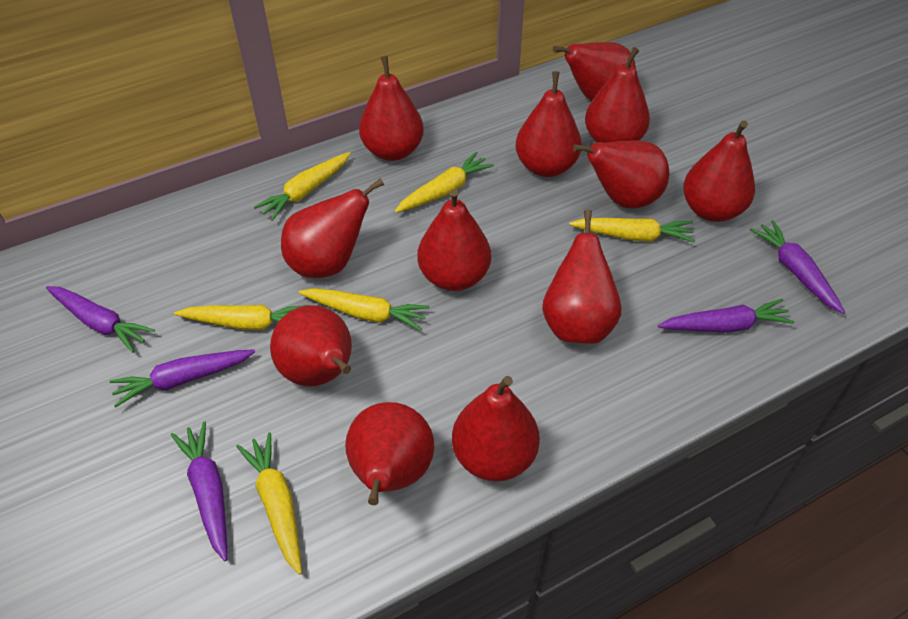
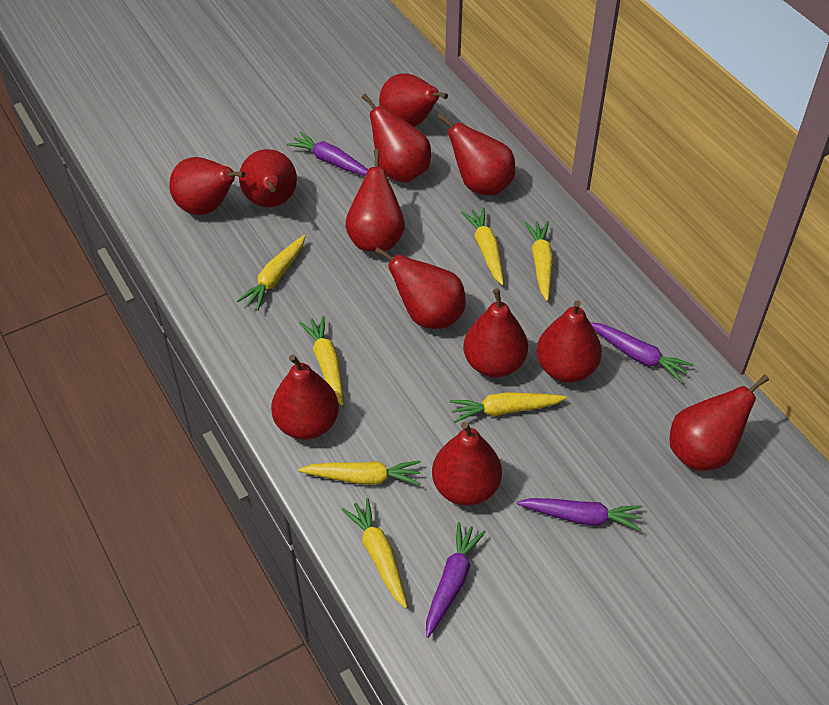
purple carrot: 5 -> 4
yellow carrot: 6 -> 7

